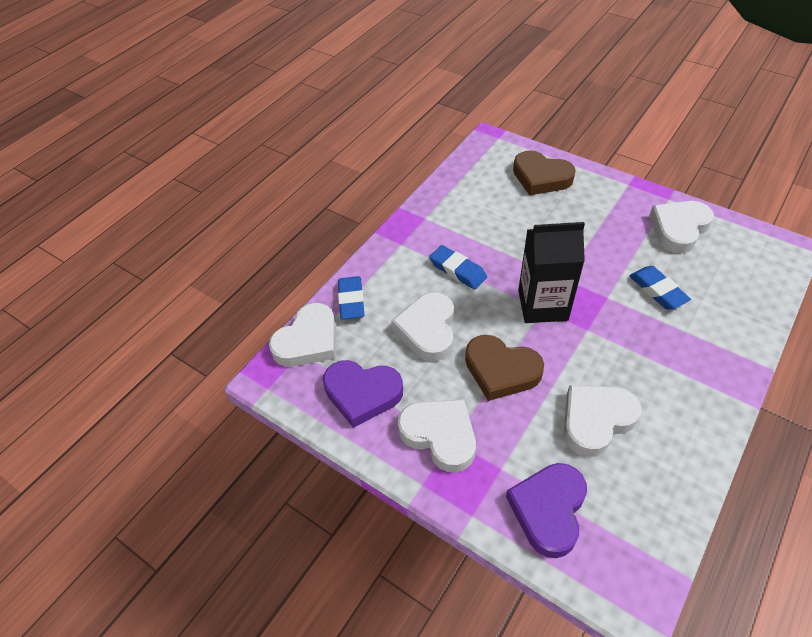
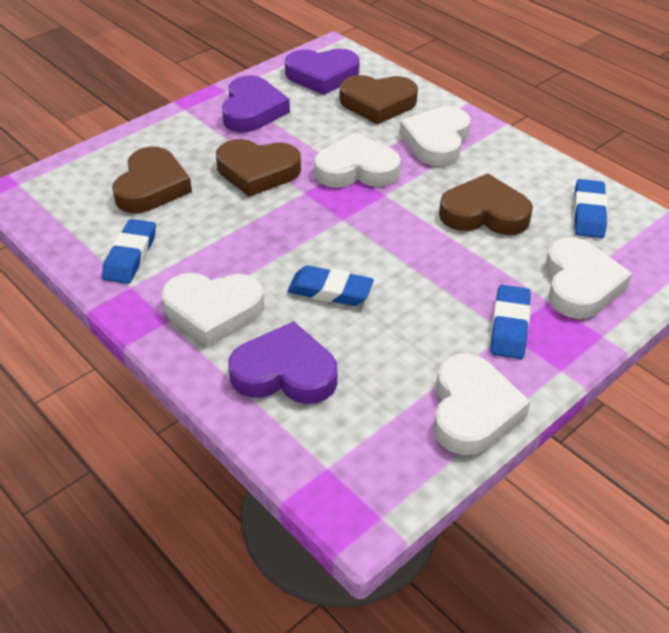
black carton: 1 -> 0
blue eraser: 3 -> 4
brown heart: 2 -> 4
purple heart: 2 -> 3

